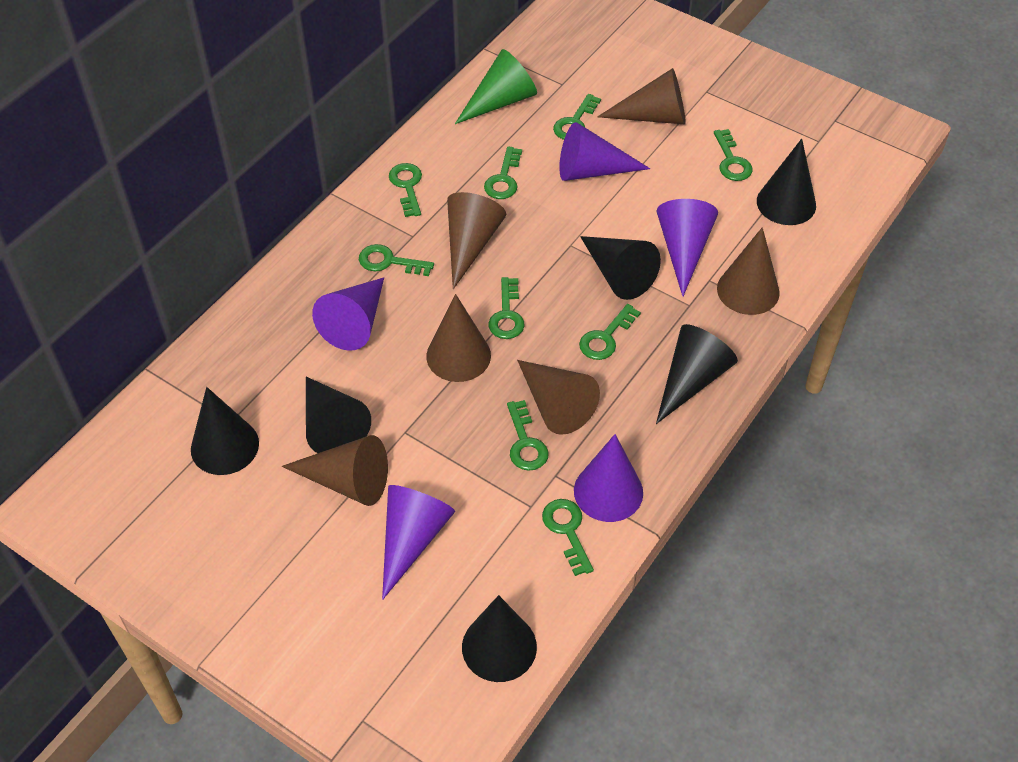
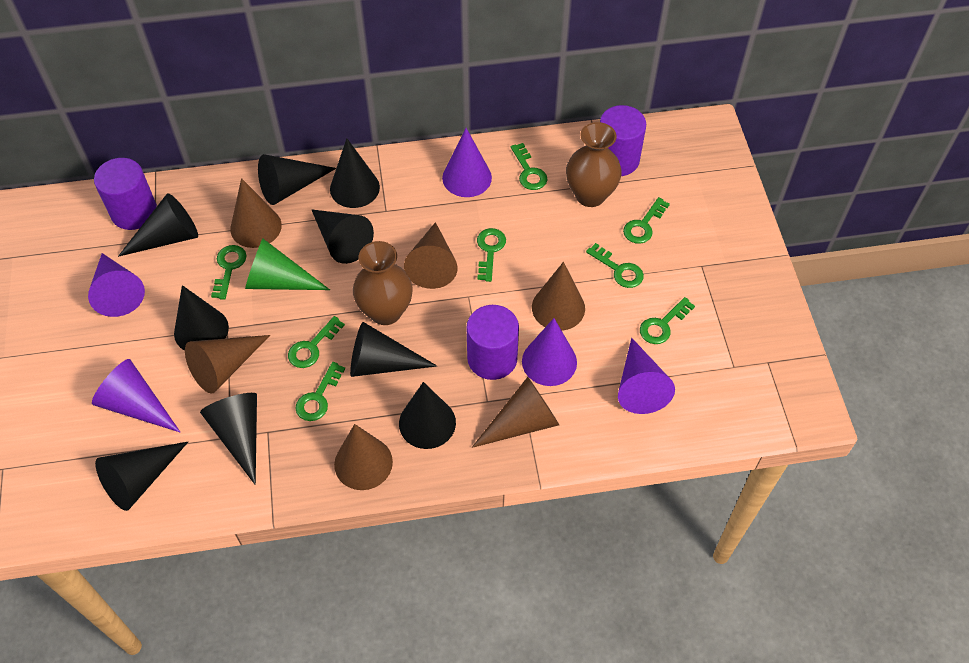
black cone: 6 -> 9
brown vase: 0 -> 2
green key: 9 -> 8
purple cylinder: 0 -> 3

